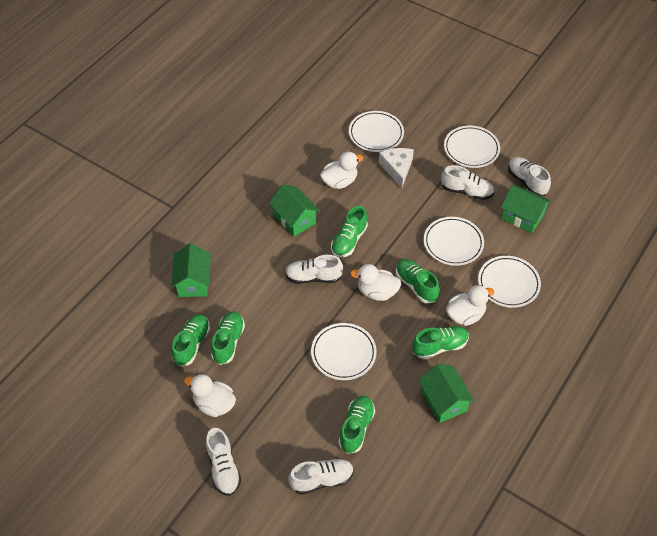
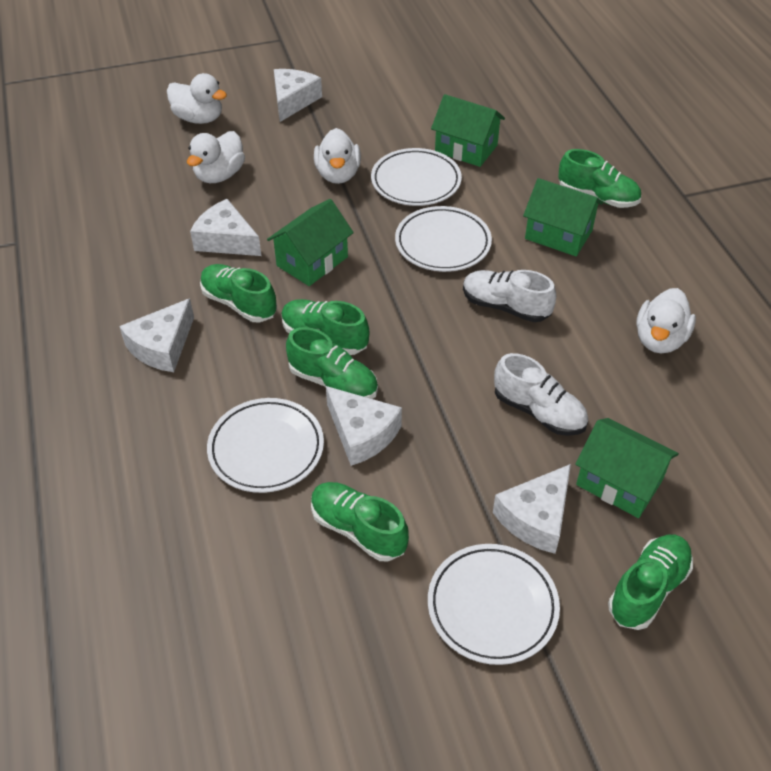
white cheese: 1 -> 5
white plate: 5 -> 4
white shoe: 5 -> 2

